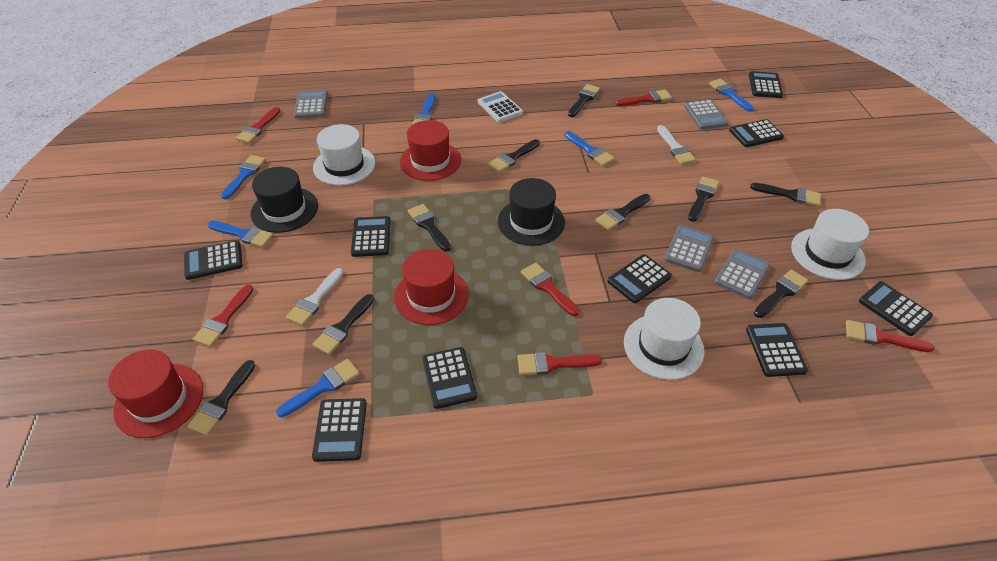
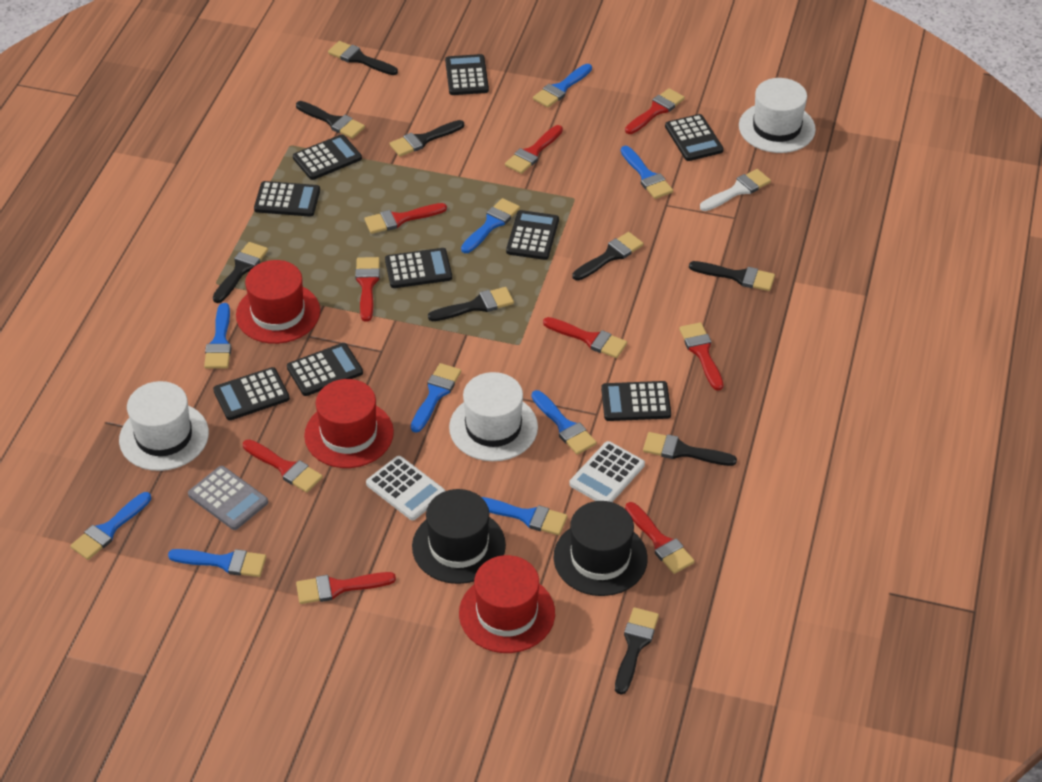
blue brush: 6 -> 9
grey calculator: 4 -> 1
red brush: 6 -> 9
white brush: 2 -> 1
white calculator: 1 -> 2

